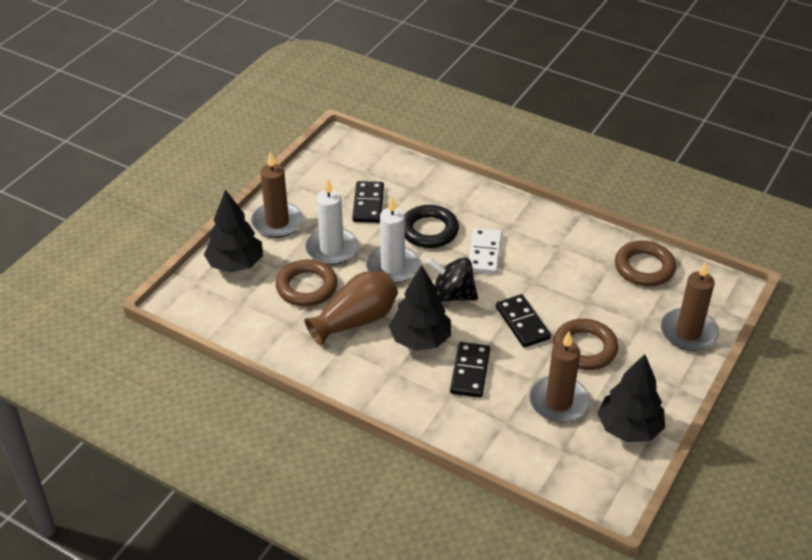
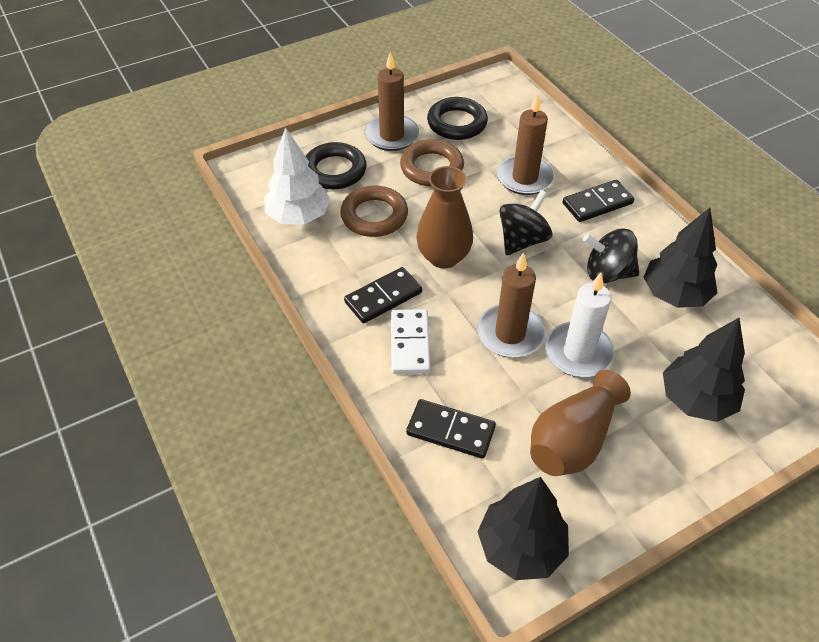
black ring: 1 -> 2
black spinning top: 1 -> 2
brown ring: 3 -> 2
brown vase: 1 -> 2
white candle: 2 -> 1
white tree: 0 -> 1

